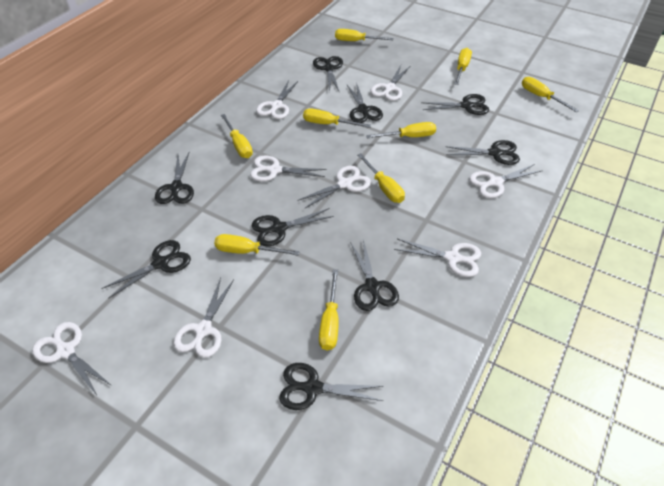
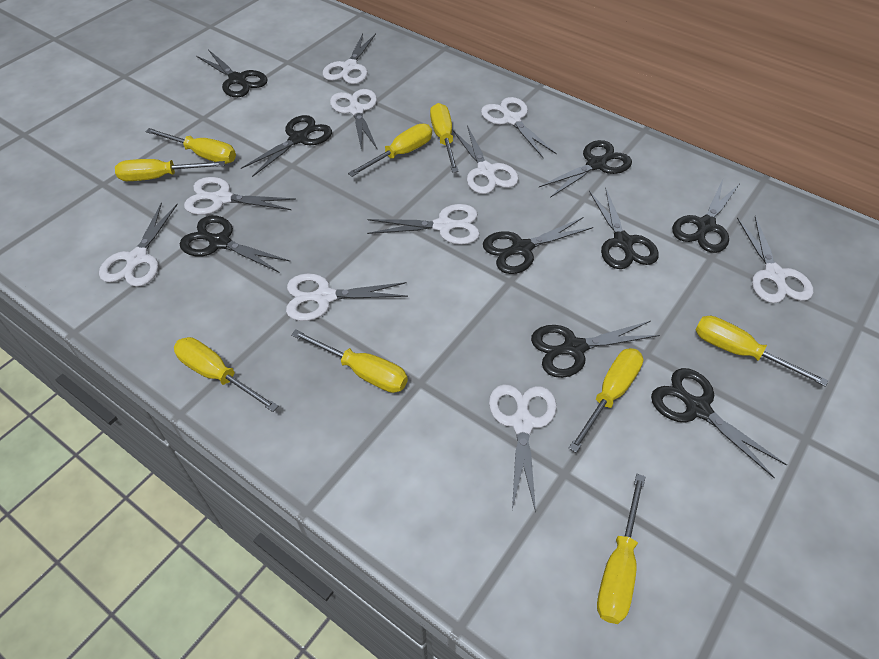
white scissors: 8 -> 10

